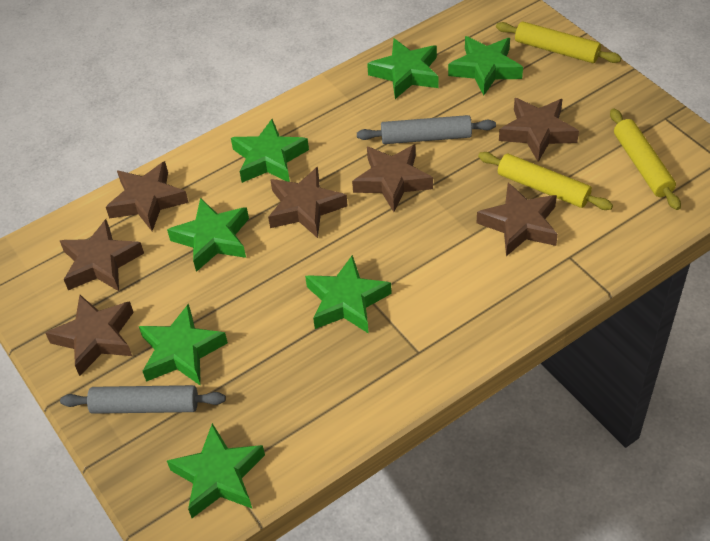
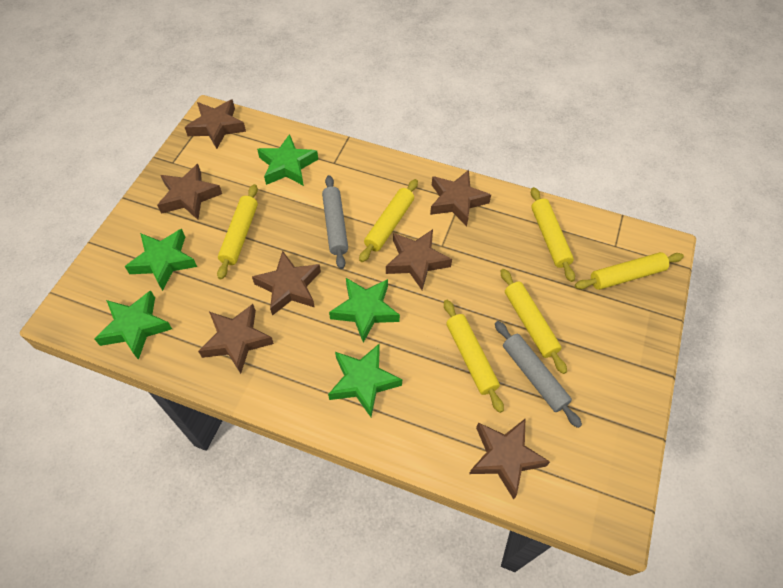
green star: 7 -> 5
yellow rolling pin: 3 -> 6

